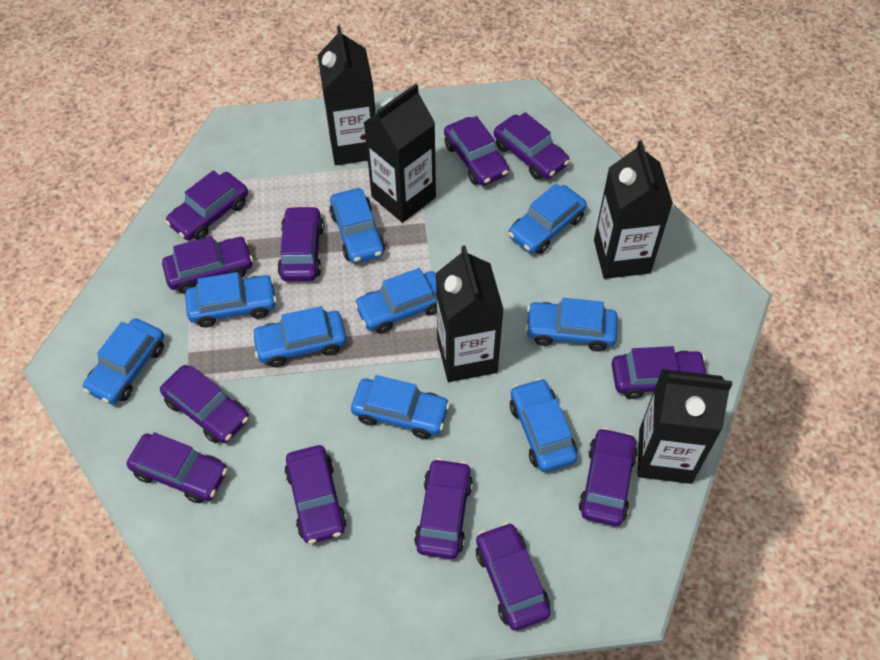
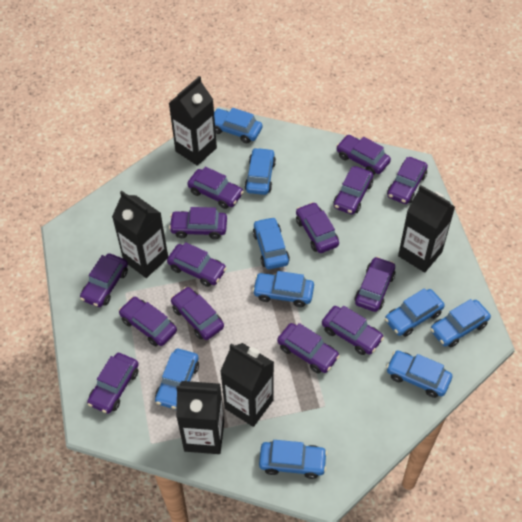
purple car: 12 -> 14

